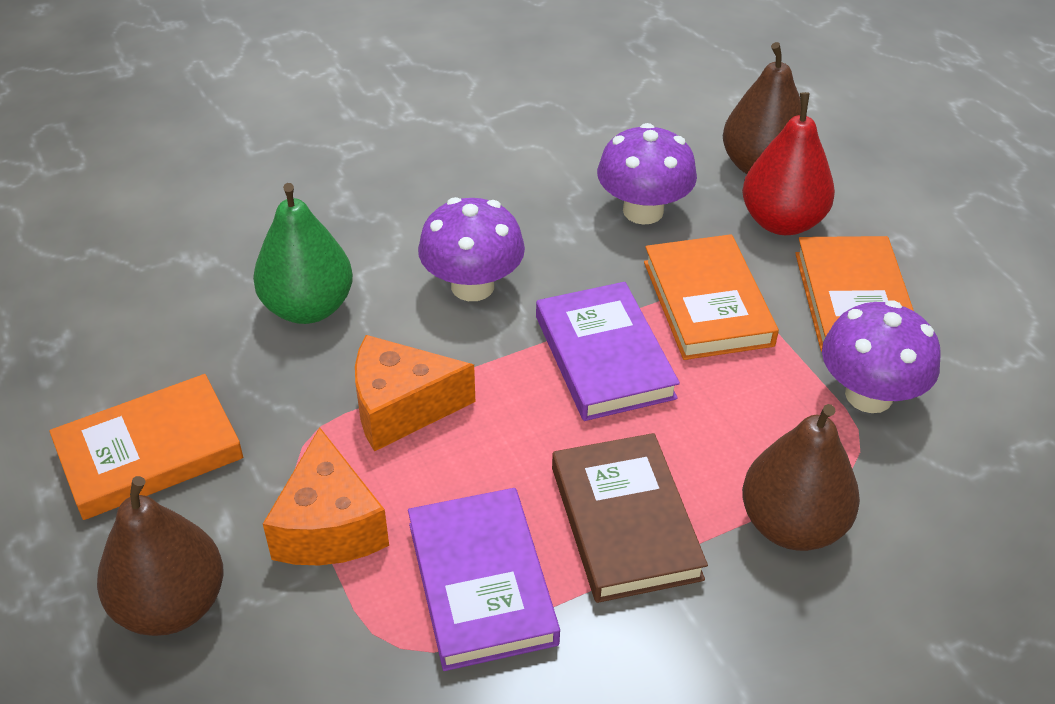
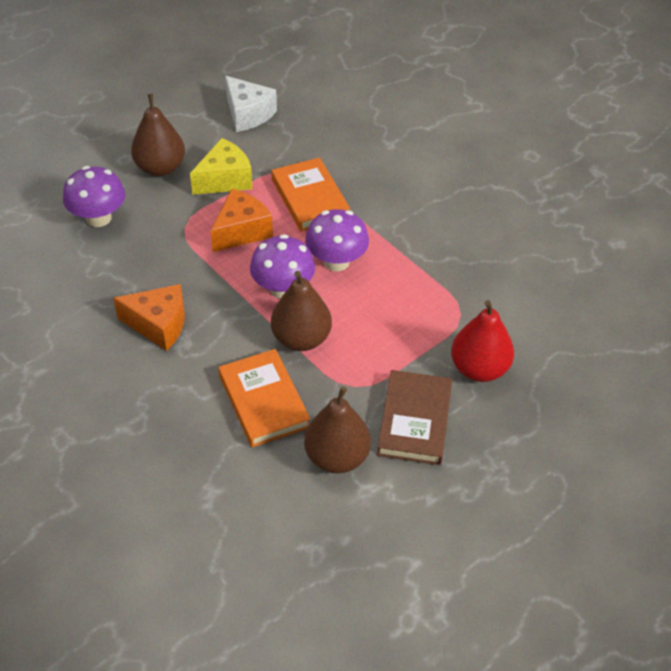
green pear: 1 -> 0
orange book: 3 -> 2
purple book: 2 -> 0
white cheese: 0 -> 1
yellow cheese: 0 -> 1

